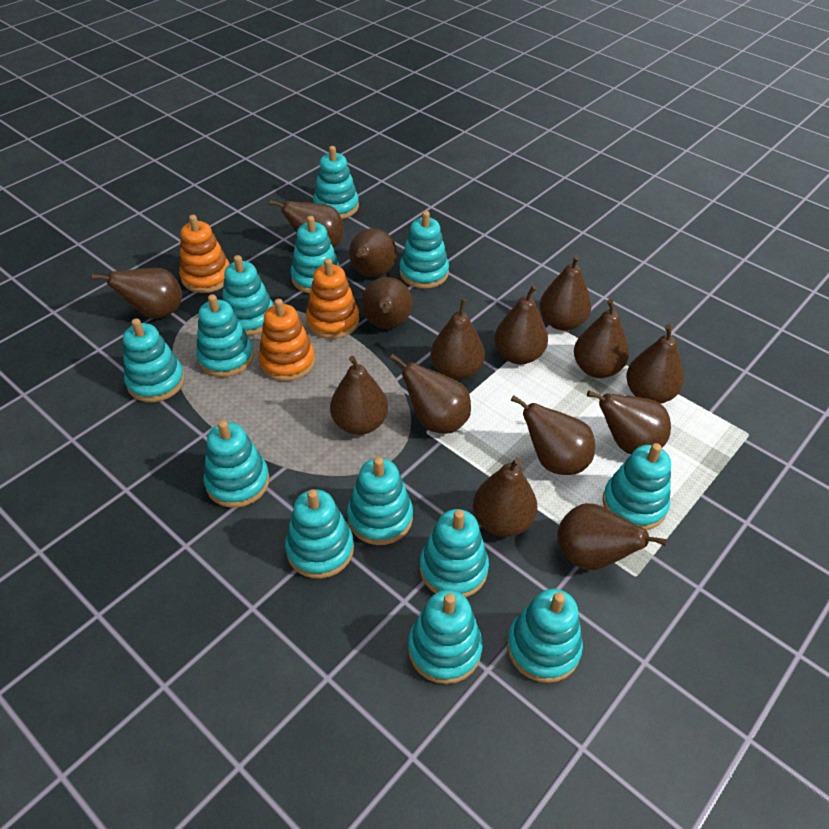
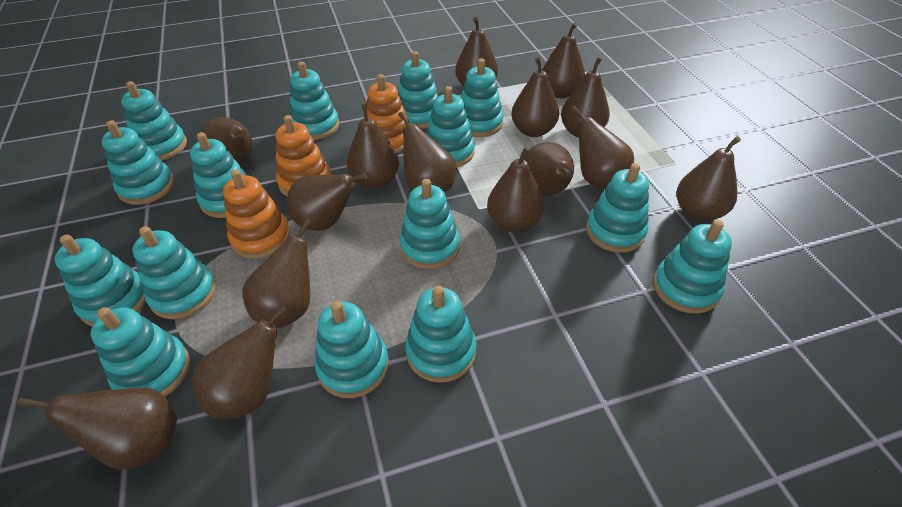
turquoise stacking toy: 13 -> 15

